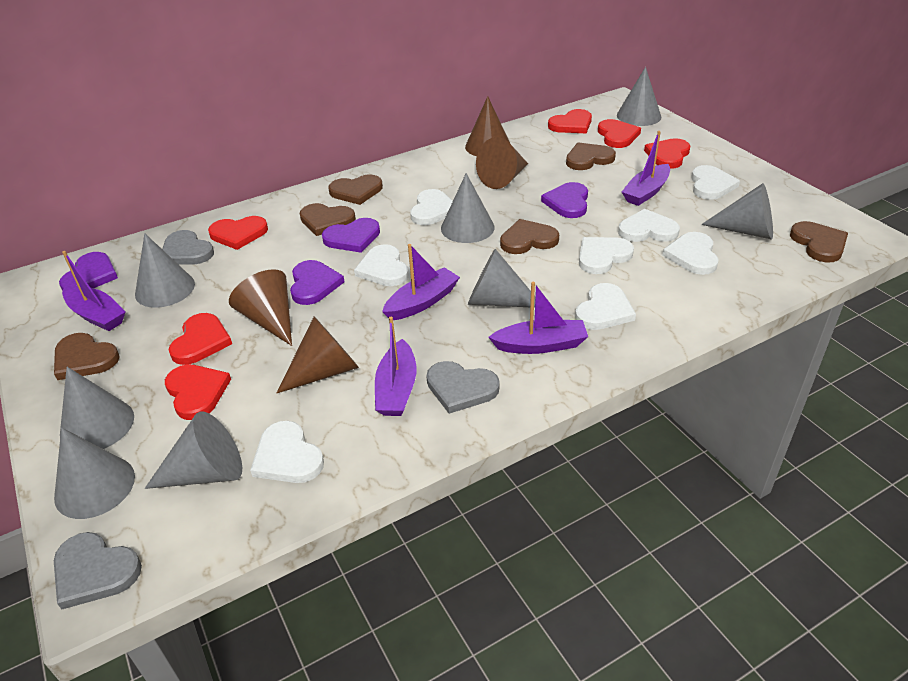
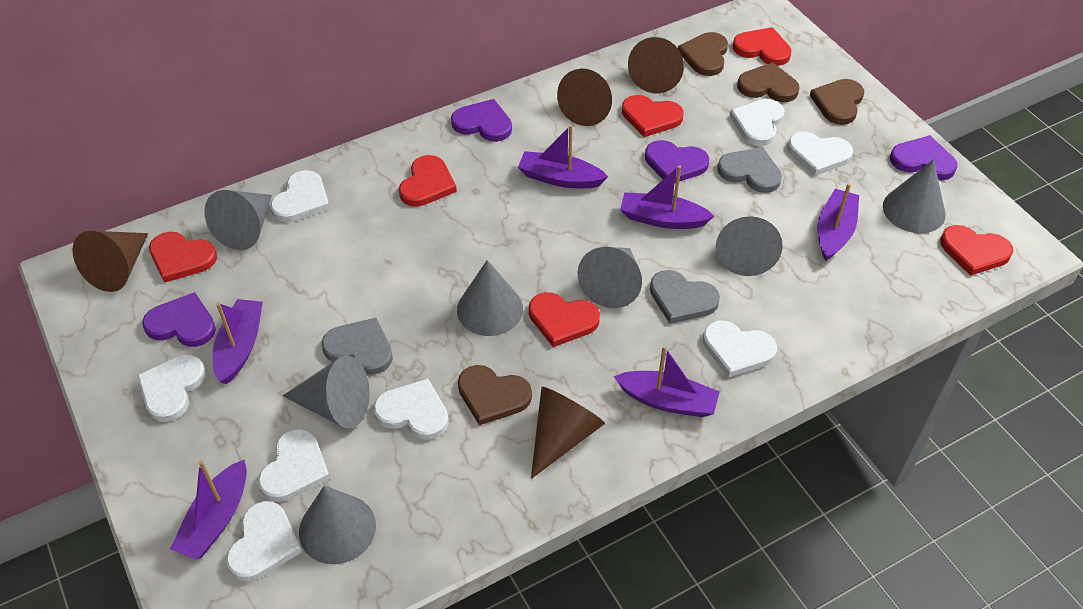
brown heart: 6 -> 4
grey cone: 8 -> 7
purple boat: 5 -> 6

